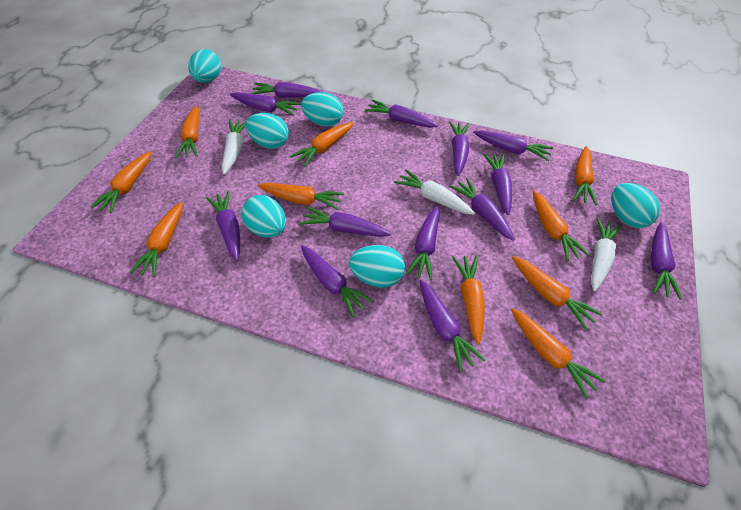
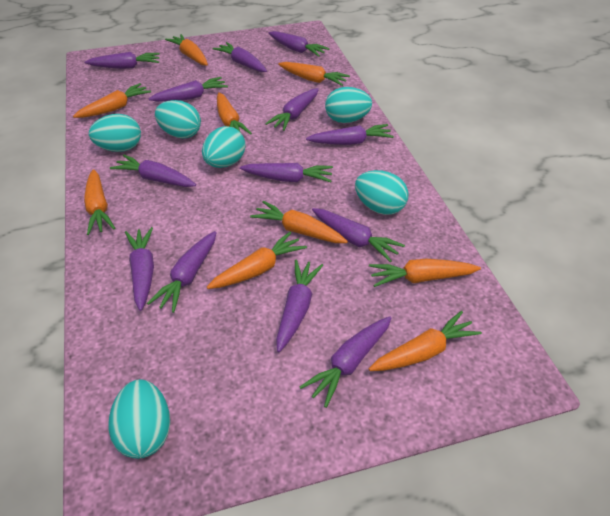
orange carrot: 10 -> 9
white carrot: 3 -> 0

